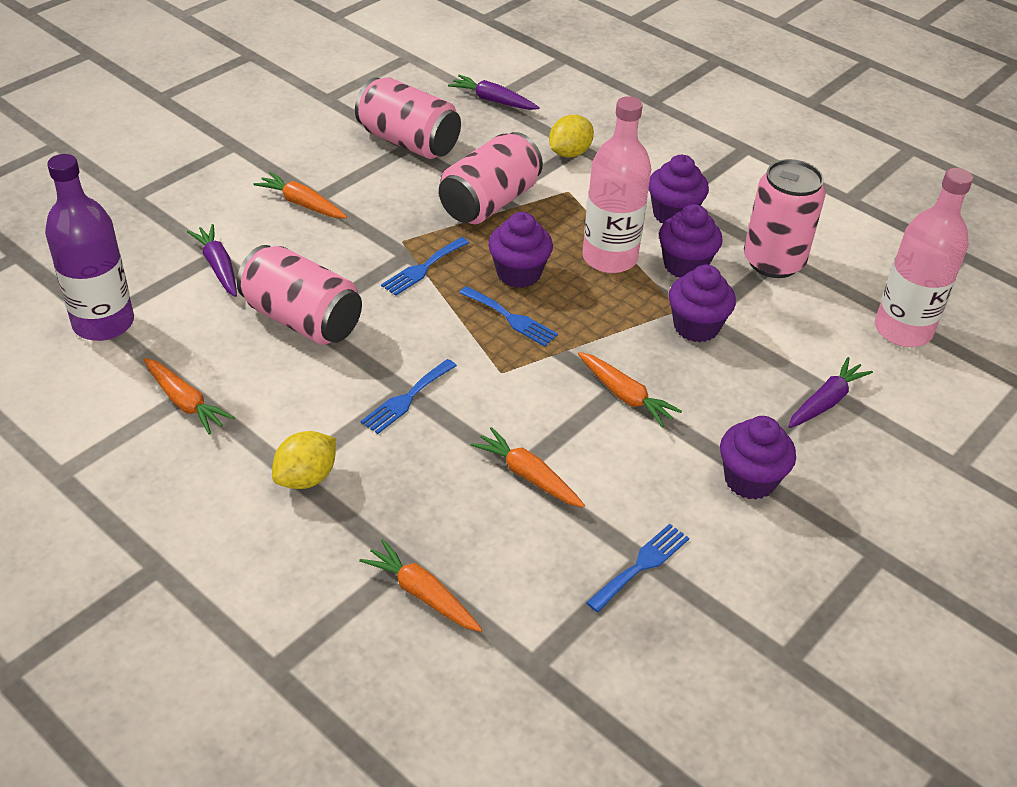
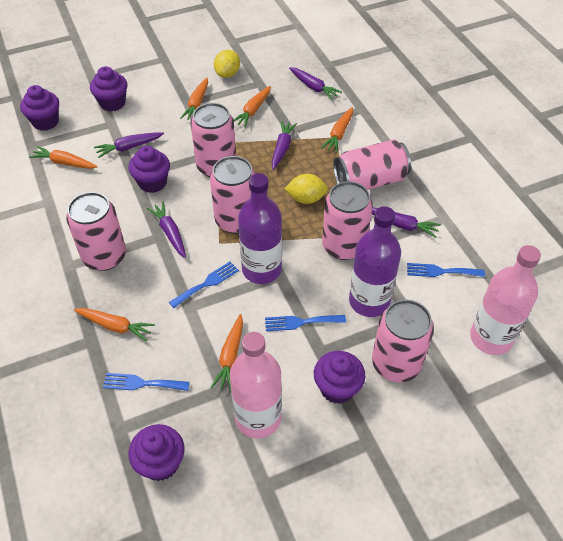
orange carrot: 5 -> 6
pink can: 4 -> 6
purple bottle: 1 -> 2
purple carrot: 3 -> 5

